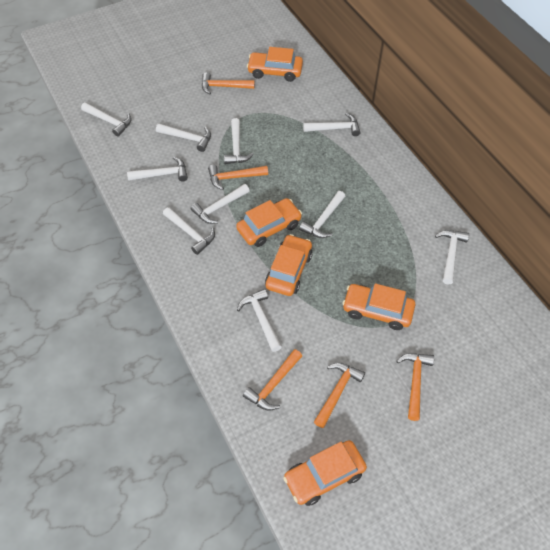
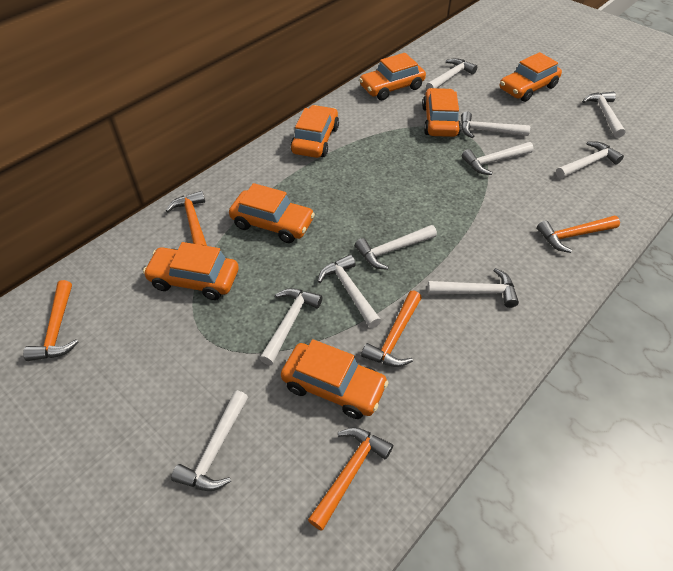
orange car: 5 -> 7

